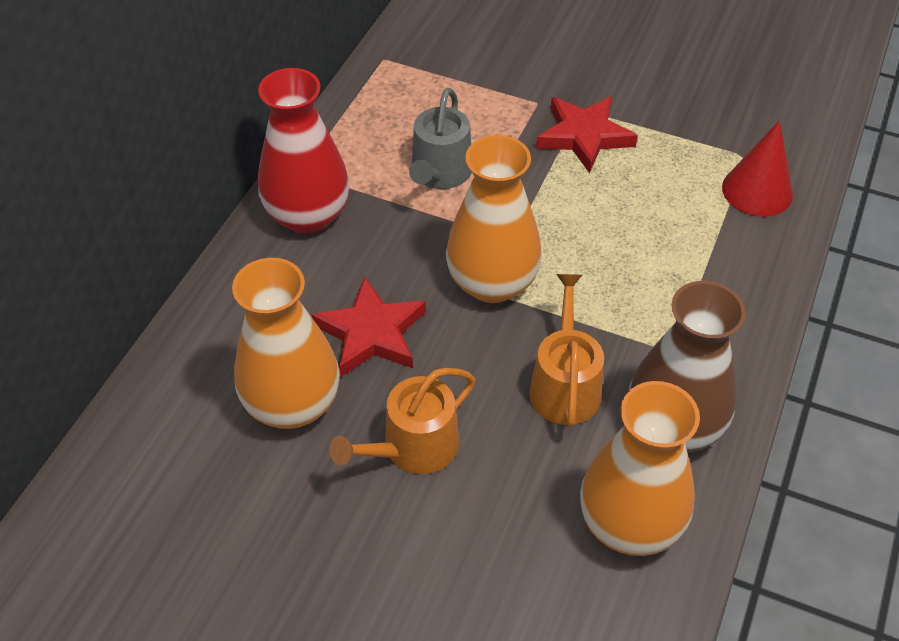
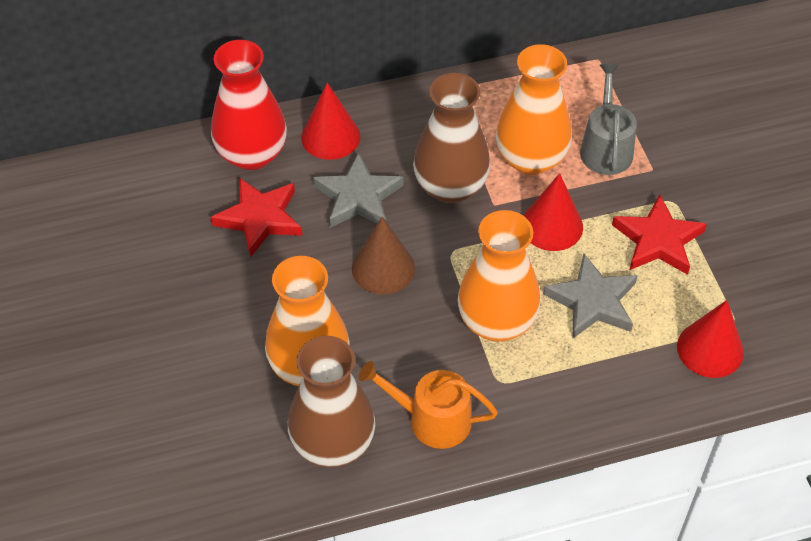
brown cone: 0 -> 1
brown vase: 1 -> 2
grey star: 0 -> 2
orange watering can: 2 -> 1
red cone: 1 -> 3

